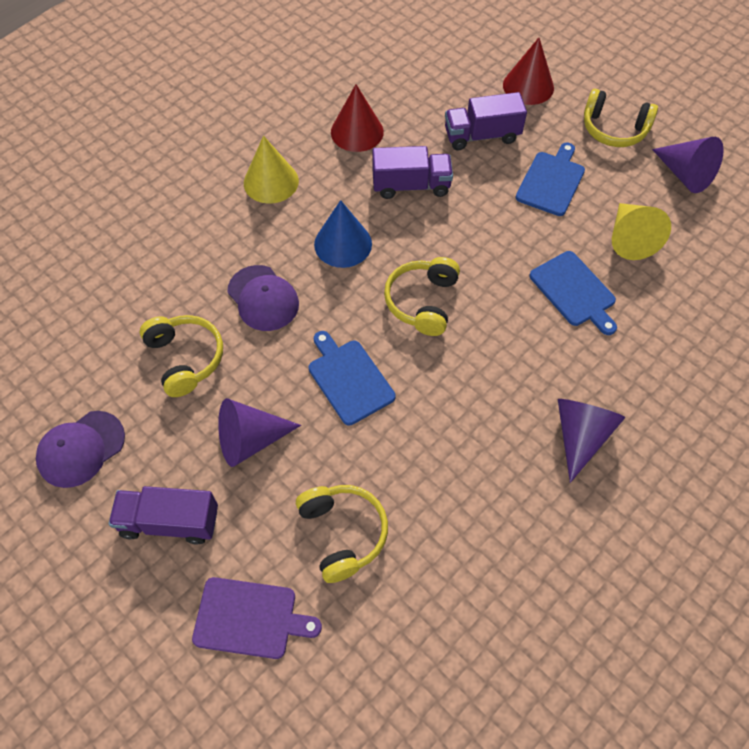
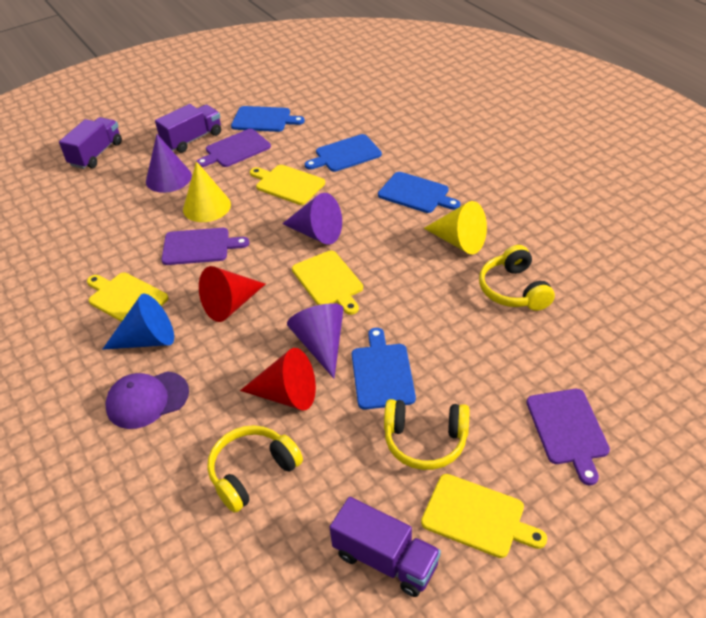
blue cutting board: 3 -> 4
purple cap: 2 -> 1
purple cutting board: 1 -> 3
yellow cutting board: 0 -> 4
yellow headphones: 4 -> 3

